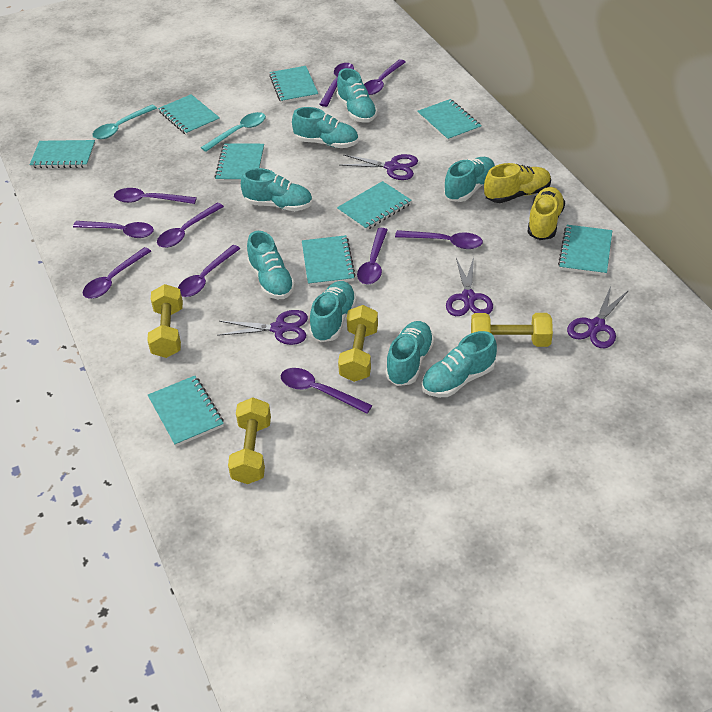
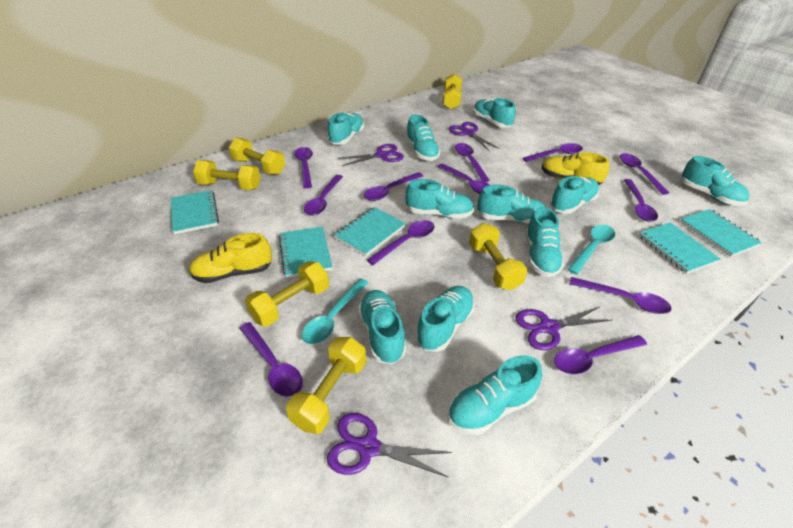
purple spoon: 10 -> 12
turquoise notebook: 9 -> 5
turquoise shoe: 8 -> 11
yellow dumbbell: 4 -> 6

